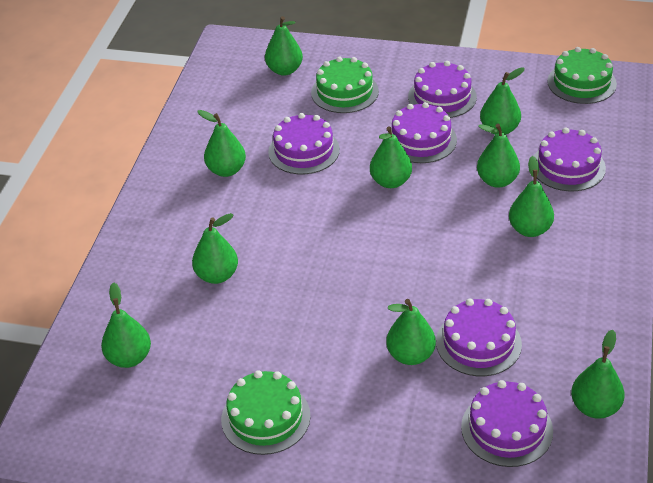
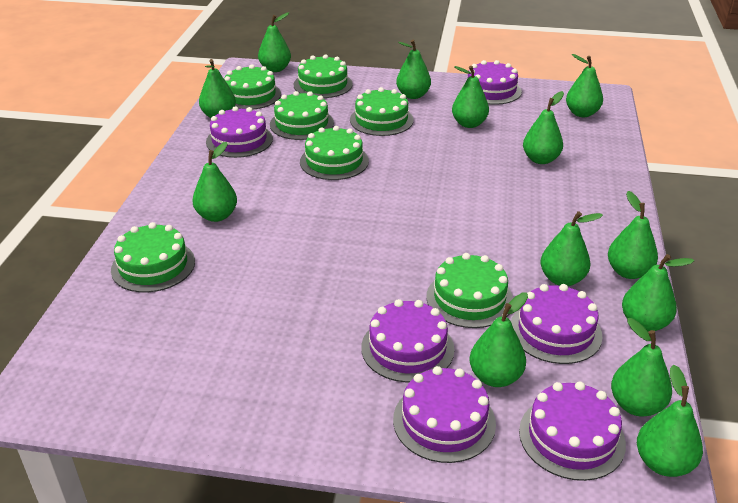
green cake: 3 -> 7
green pear: 10 -> 13

